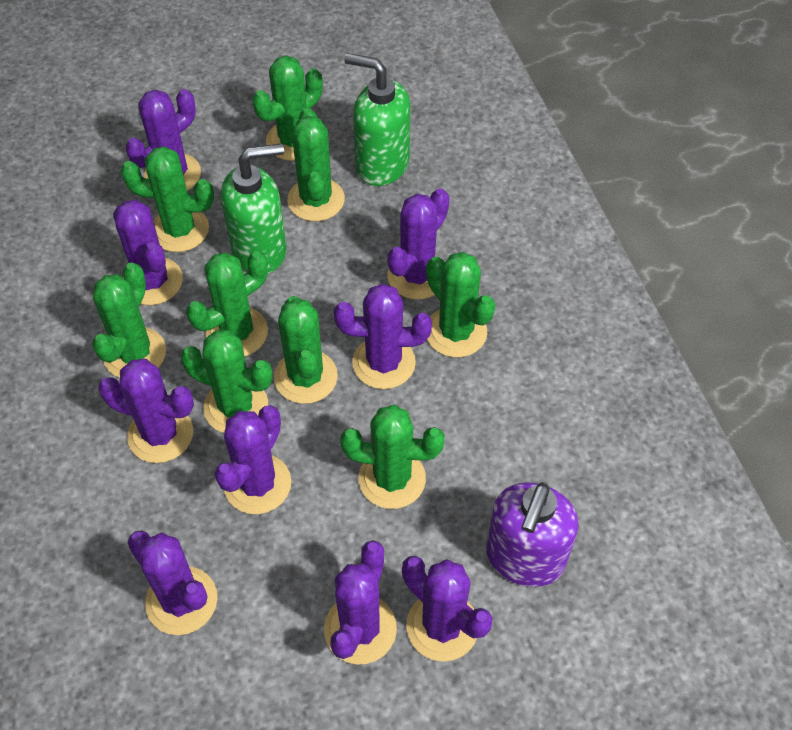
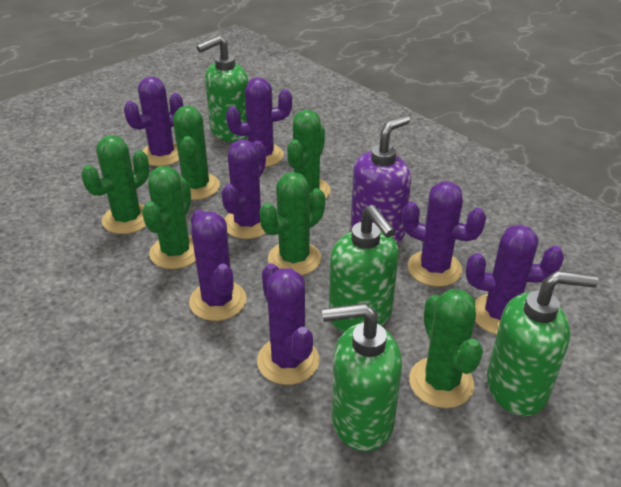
green cactus: 9 -> 6
green soap dispenser: 2 -> 4
purple cactus: 9 -> 7

